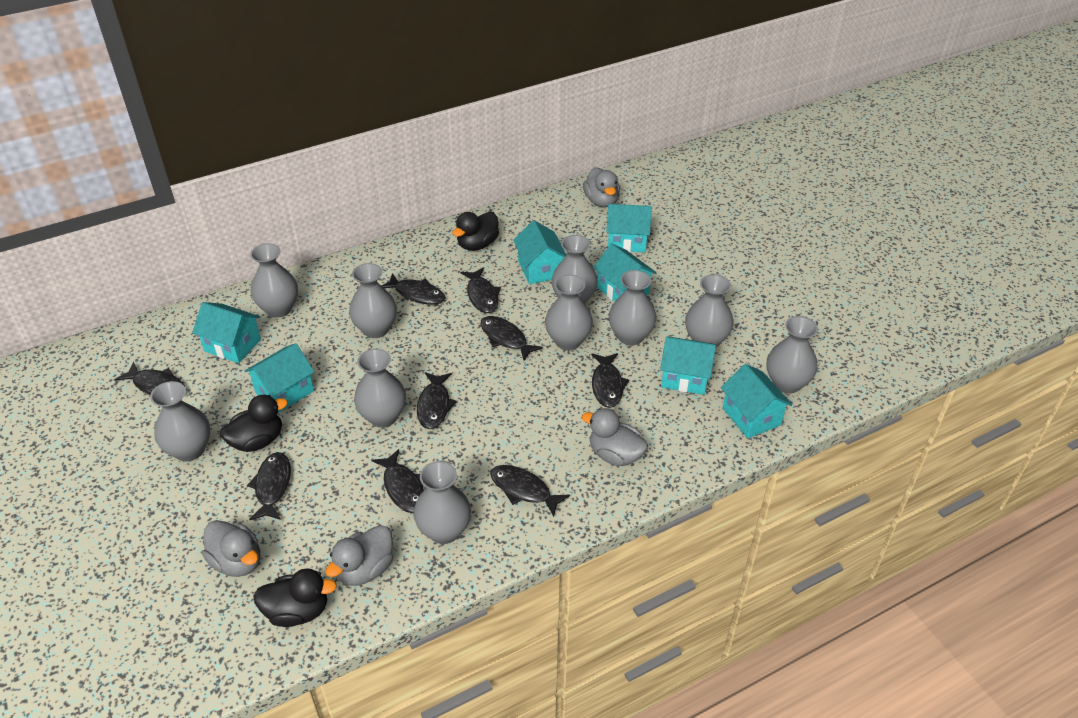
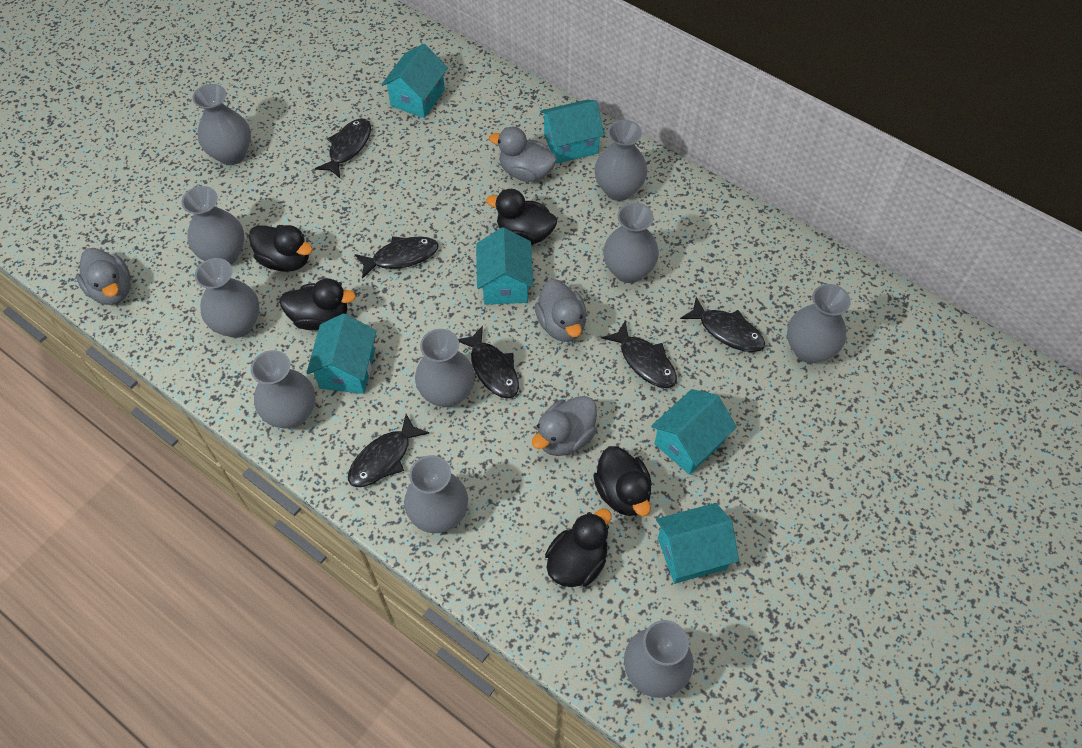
black duck: 3 -> 5
black fish: 9 -> 6
turquoise house: 7 -> 6

